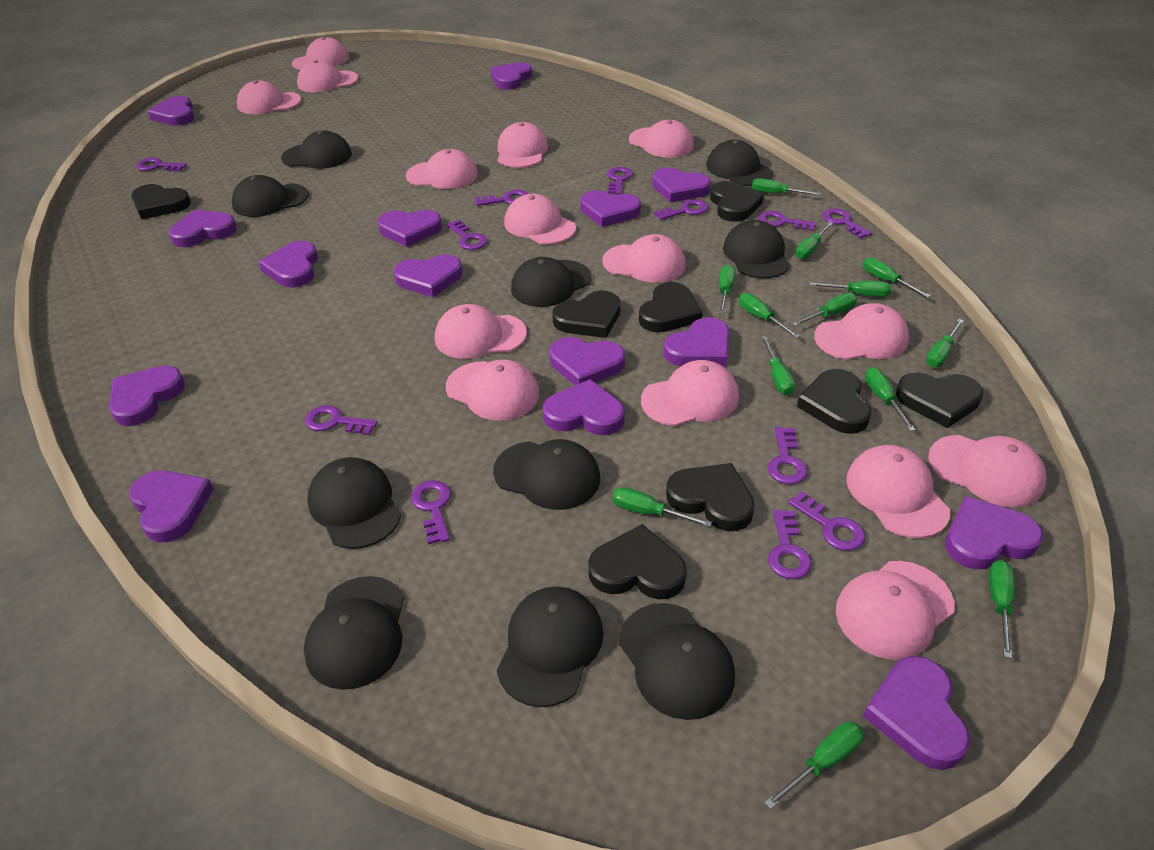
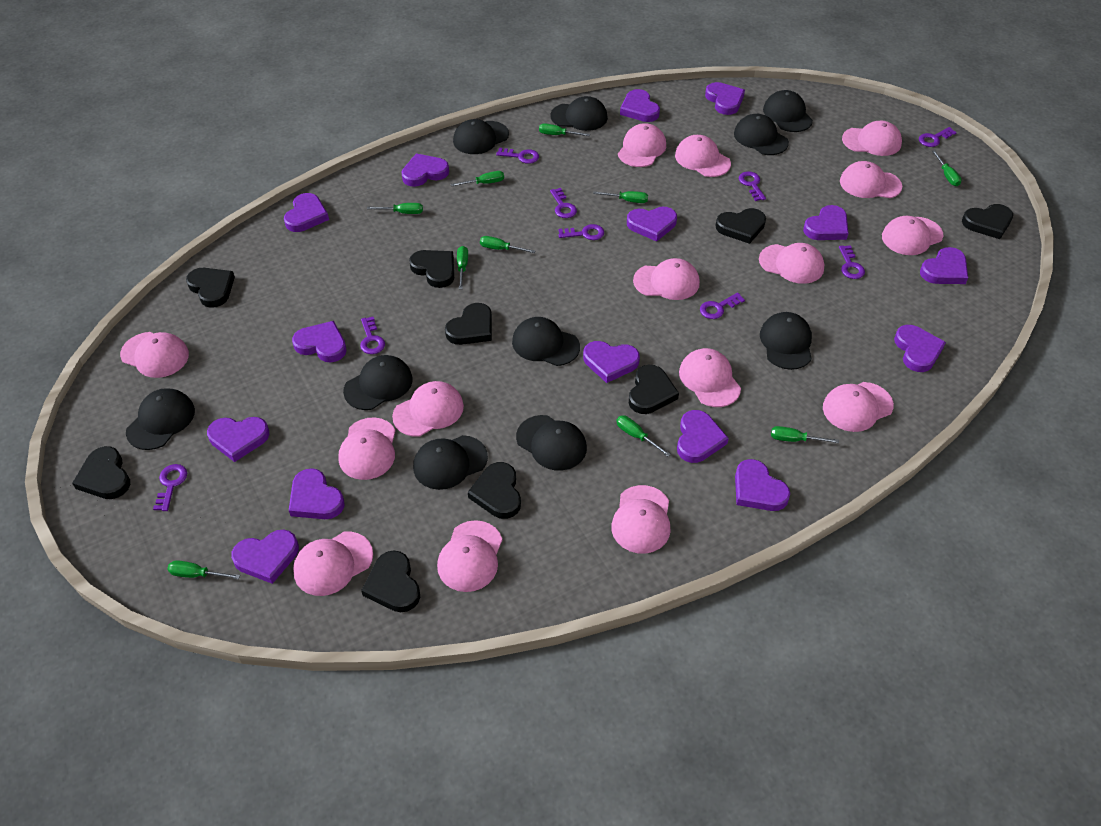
black heart: 8 -> 9
green screwdriver: 13 -> 10
purple key: 12 -> 9

